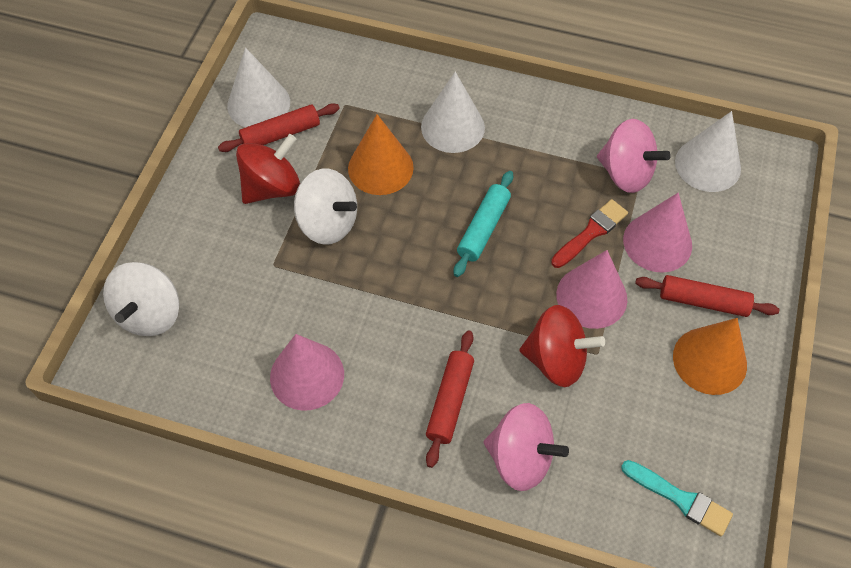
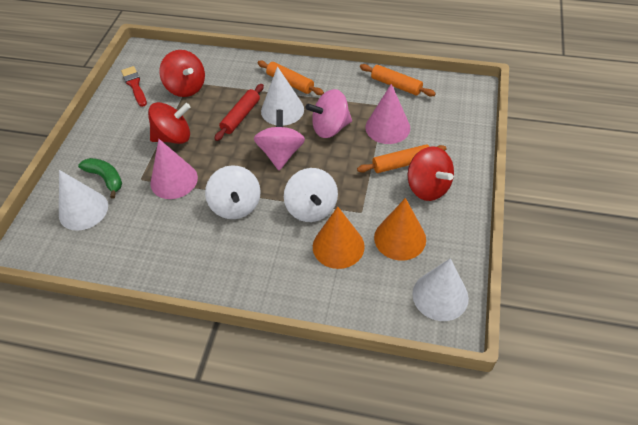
green banana: 0 -> 1
orange rolling pin: 0 -> 3
pink cone: 3 -> 2
red rolling pin: 3 -> 1
red spinning top: 2 -> 3
turquoise brush: 1 -> 0
turquoise rolling pin: 1 -> 0

